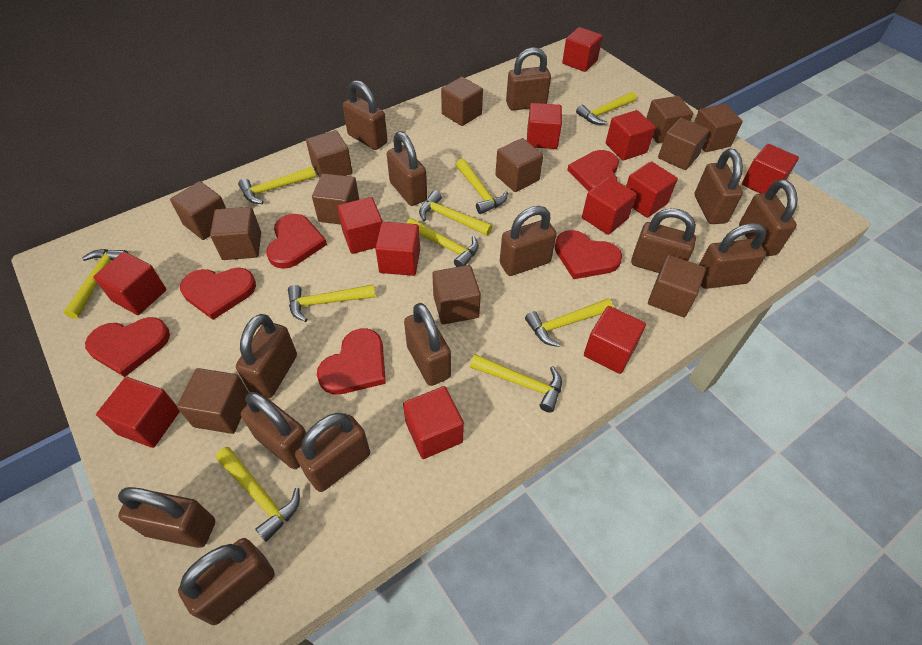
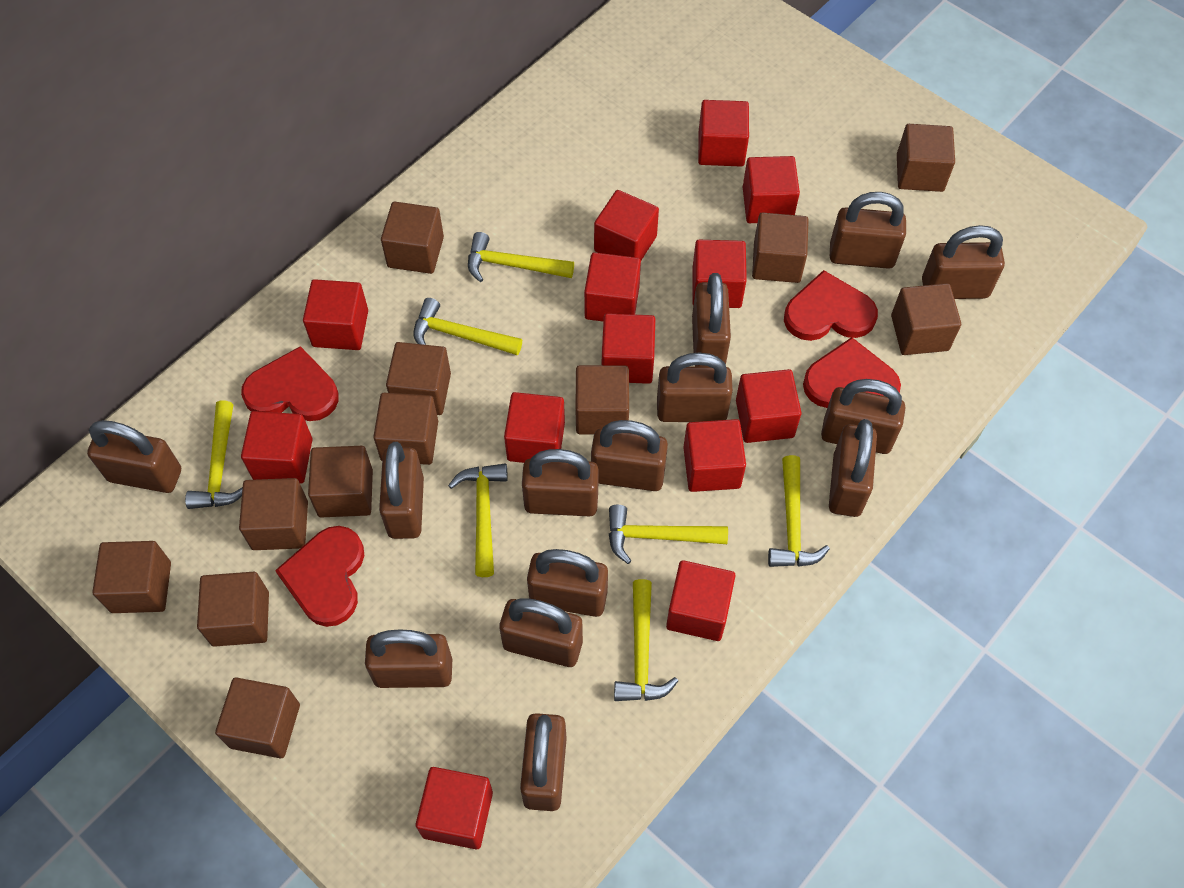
red cube: 12 -> 13
red heart: 6 -> 4
yellow hammer: 10 -> 7

